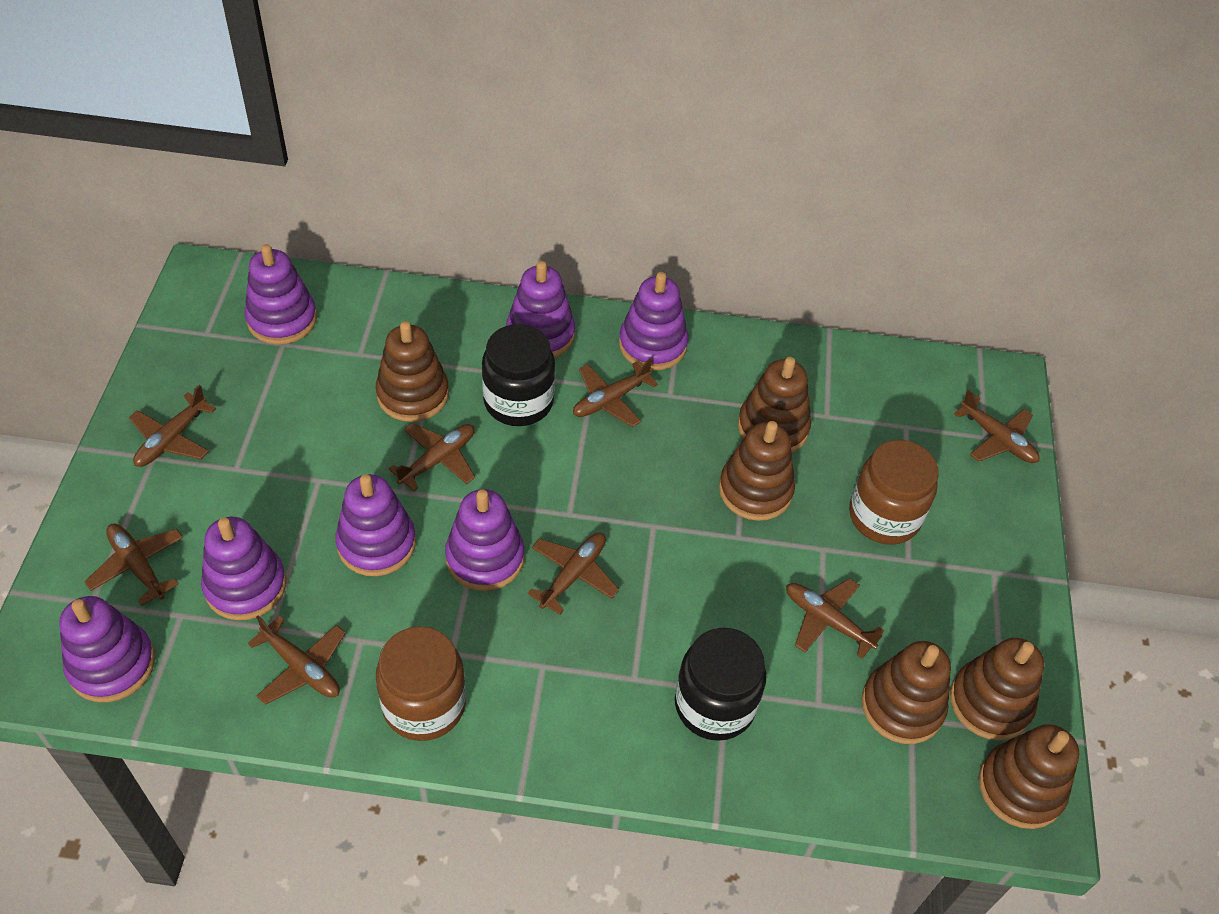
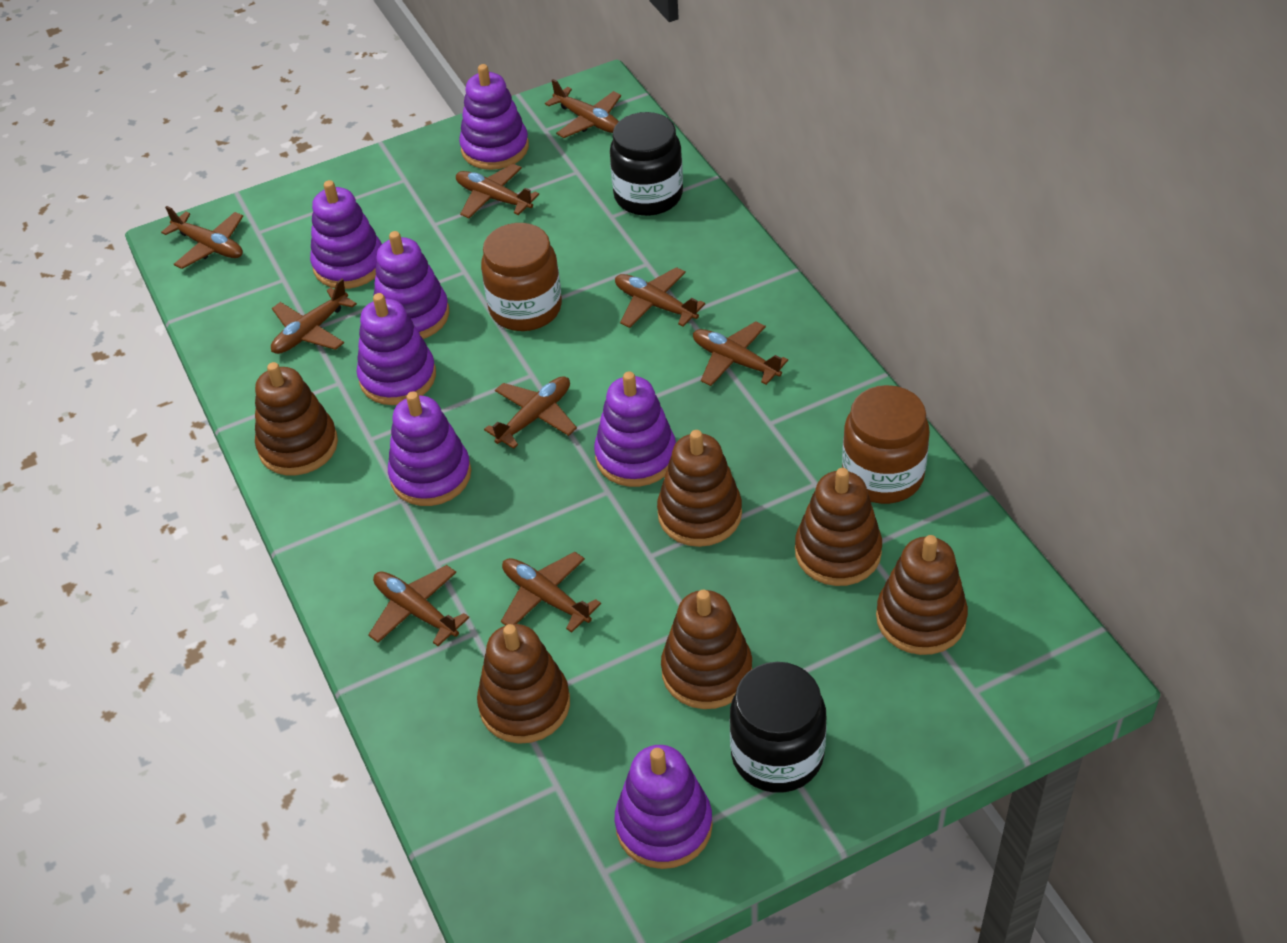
brown plane: 8 -> 9

